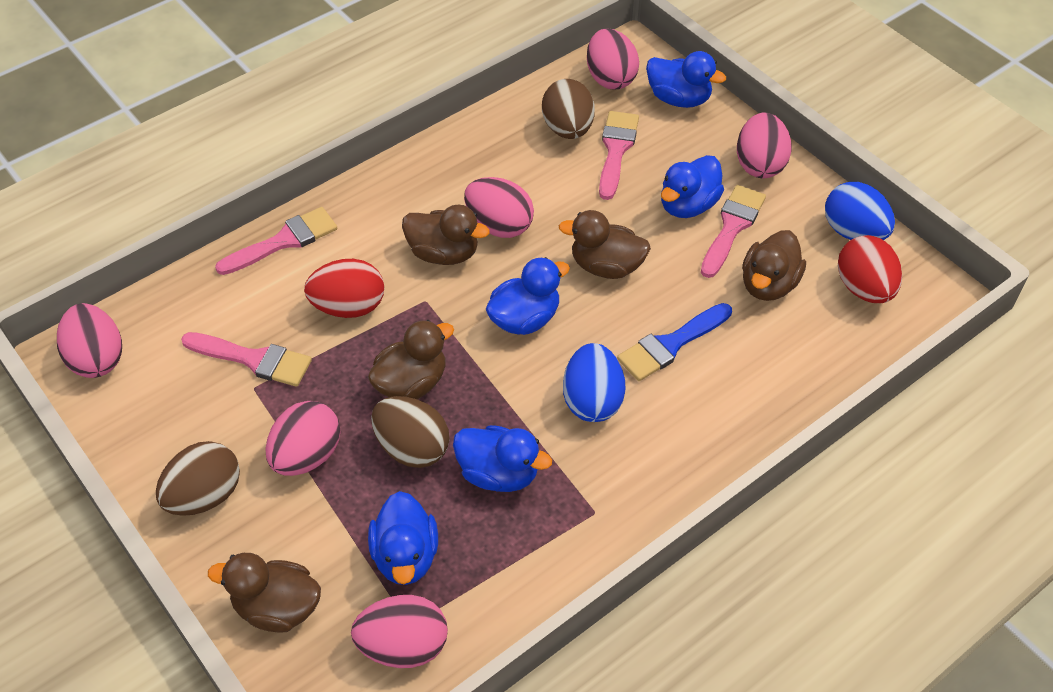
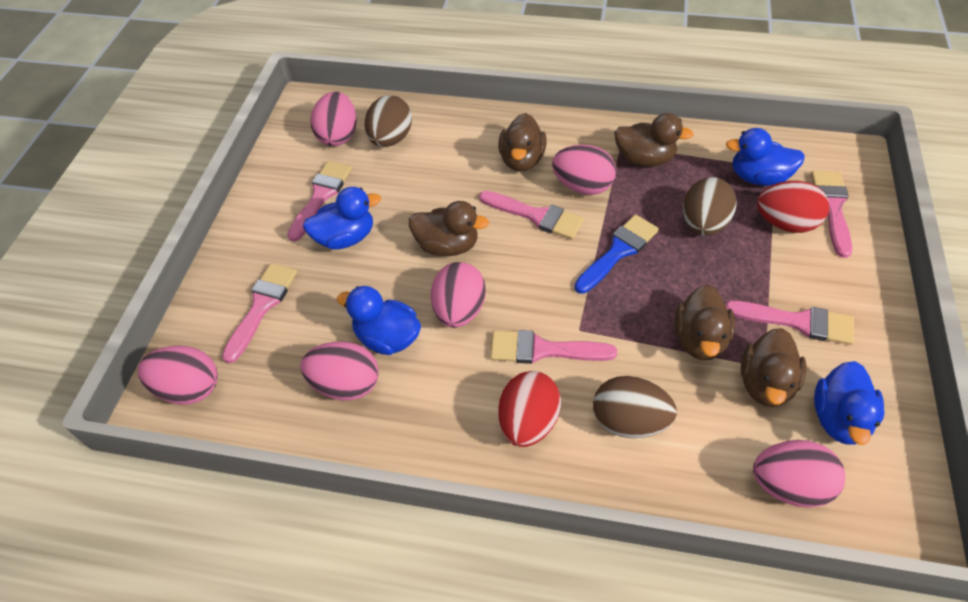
blue duck: 5 -> 4
blue egg: 2 -> 0
pink brush: 4 -> 6

